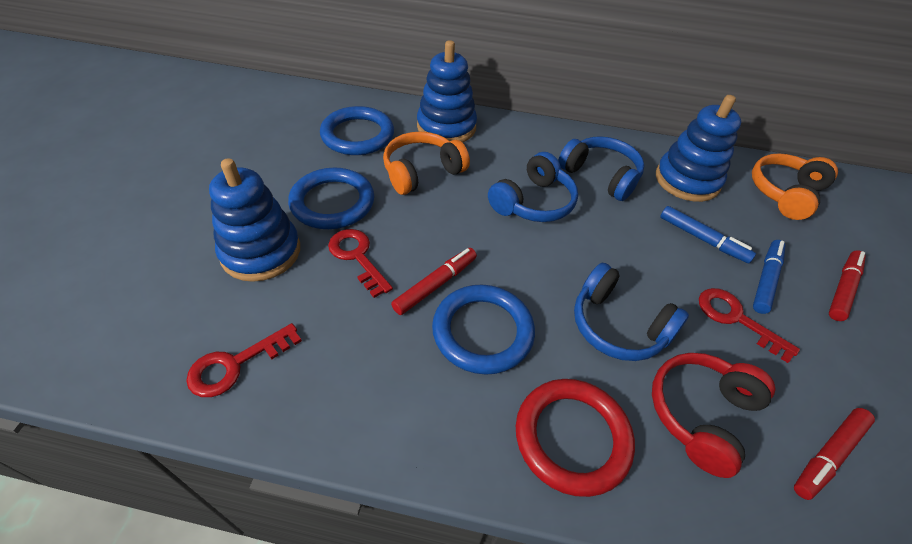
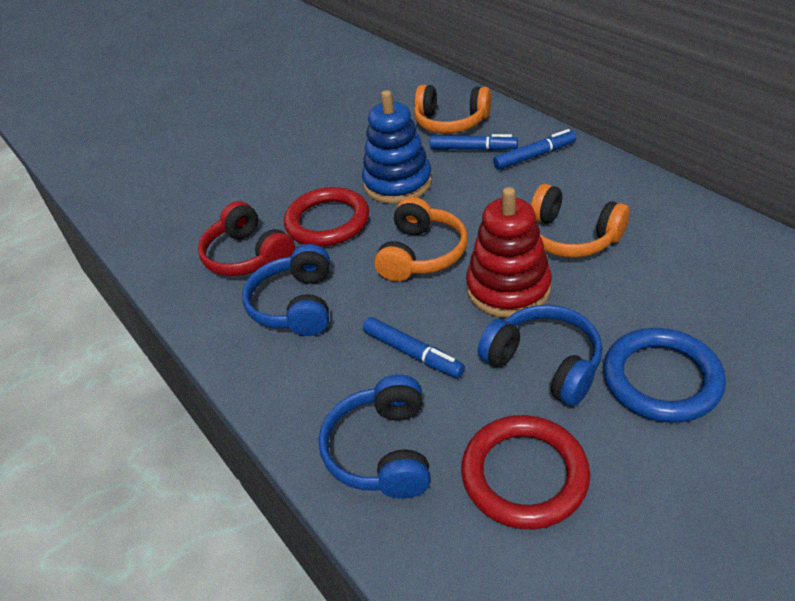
blue marker: 2 -> 3
blue ring: 3 -> 1
blue stacking toy: 3 -> 1
orange headphones: 2 -> 3
red key: 3 -> 0
red marker: 3 -> 0
red ring: 1 -> 2
red stacking toy: 0 -> 1

